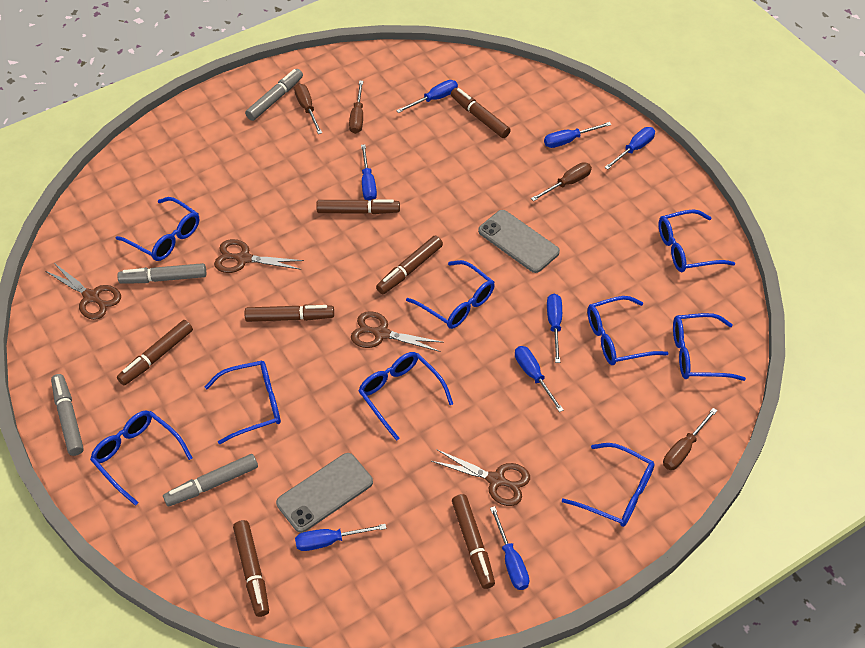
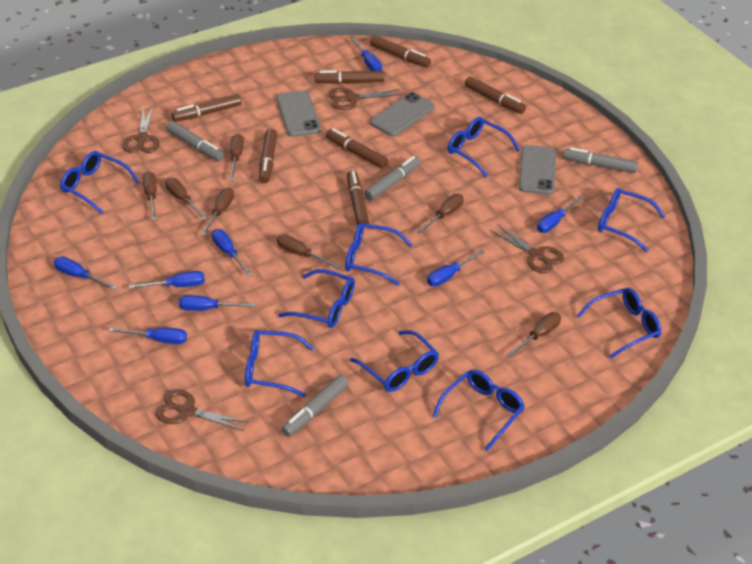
brown screwdriver: 4 -> 7
grey phone: 2 -> 3

